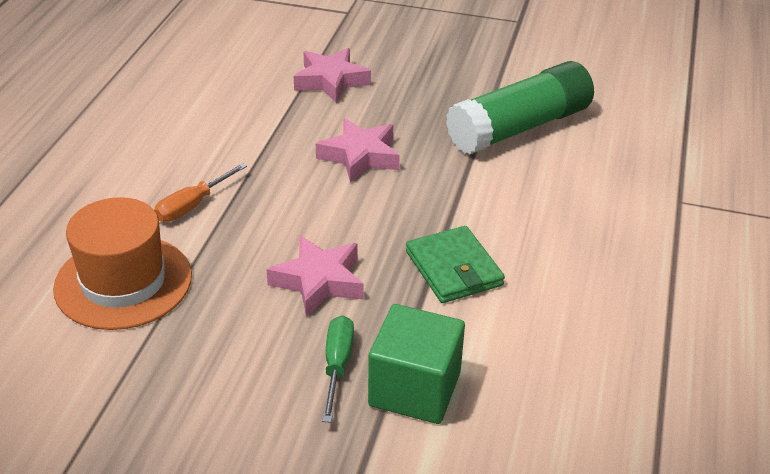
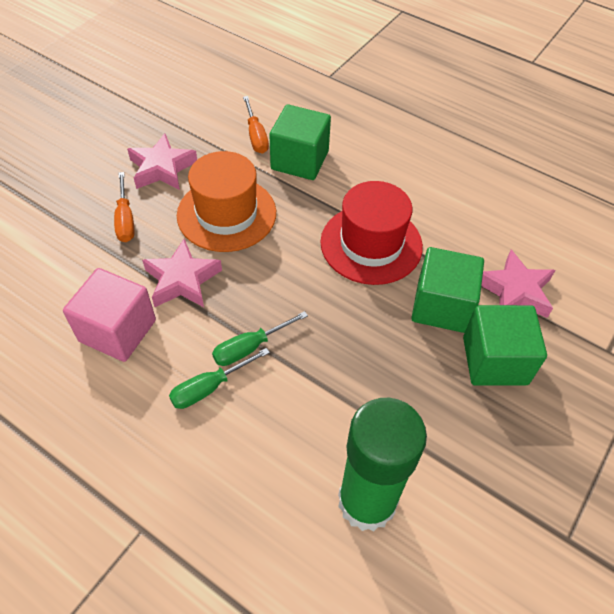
green cube: 1 -> 3
green screwdriver: 1 -> 2
green wallet: 1 -> 0
orange screwdriver: 1 -> 2
pink cube: 0 -> 1
red hat: 0 -> 1

